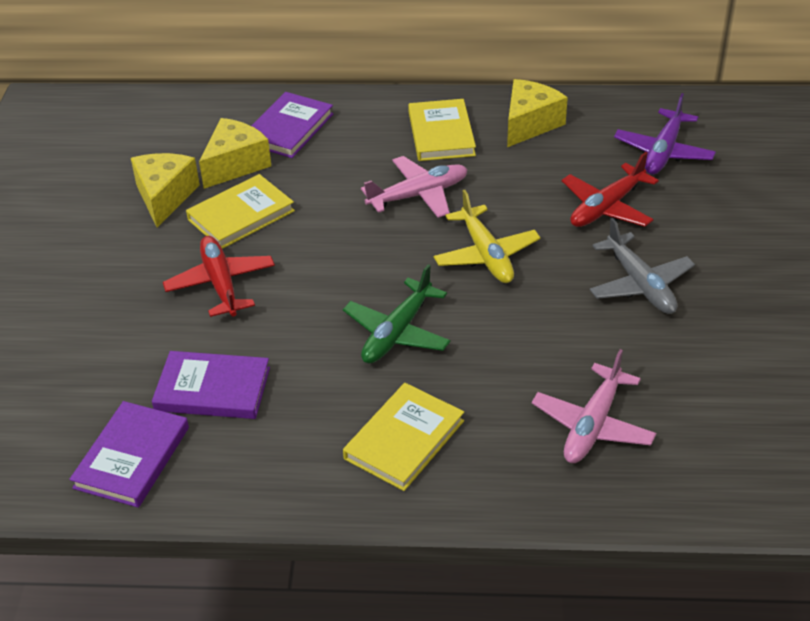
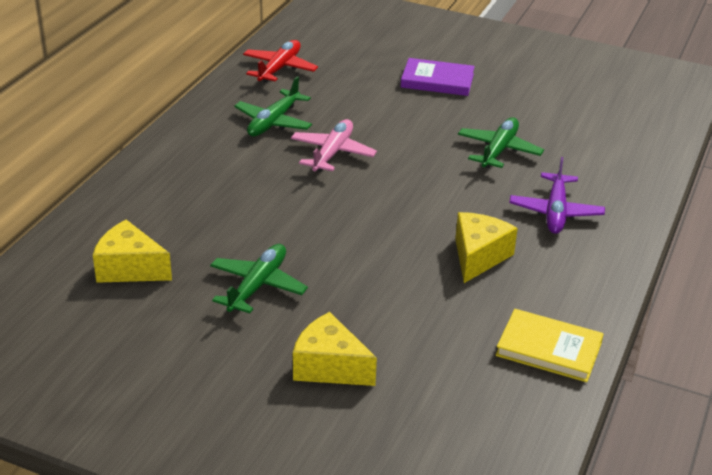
green plane: 1 -> 3
grey plane: 1 -> 0
pink plane: 2 -> 1
purple book: 3 -> 1
red plane: 2 -> 1
yellow book: 3 -> 1
yellow plane: 1 -> 0

